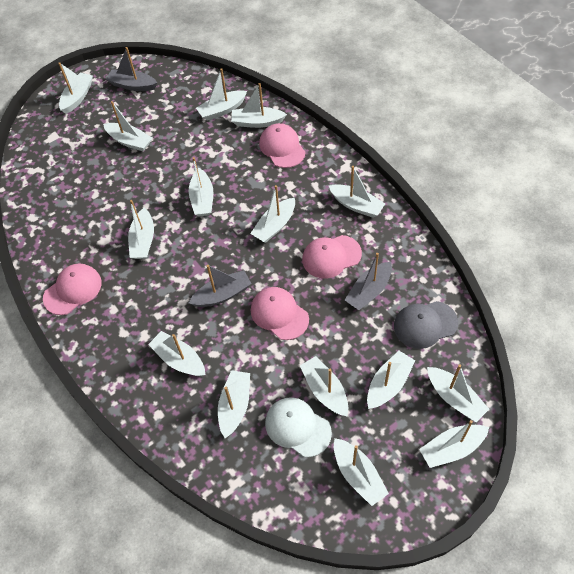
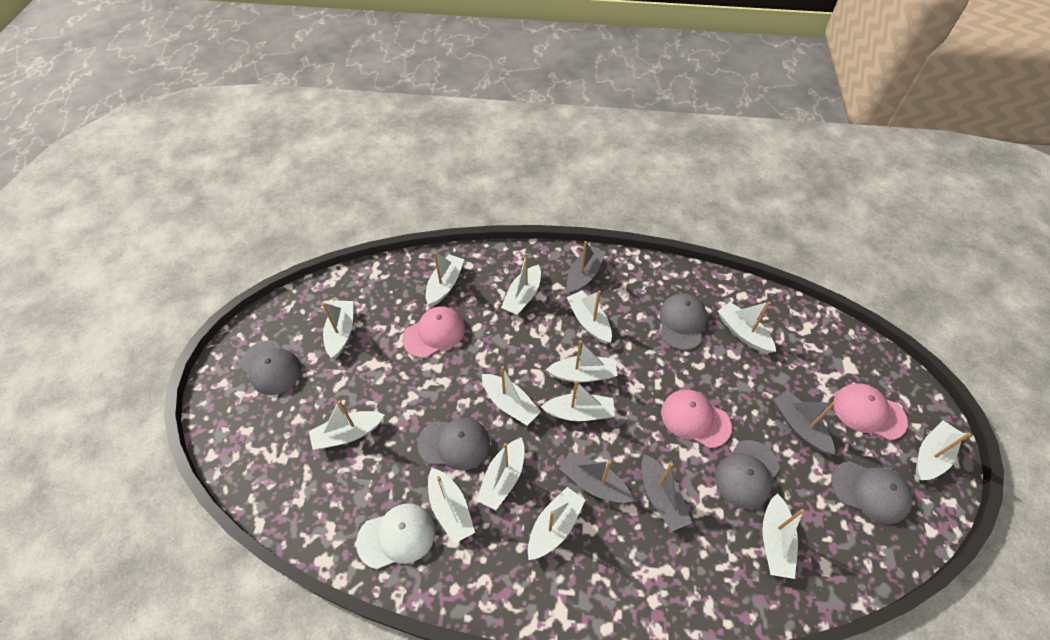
grey boat: 3 -> 4
grey cap: 1 -> 5
pink cap: 4 -> 3
white boat: 15 -> 14

